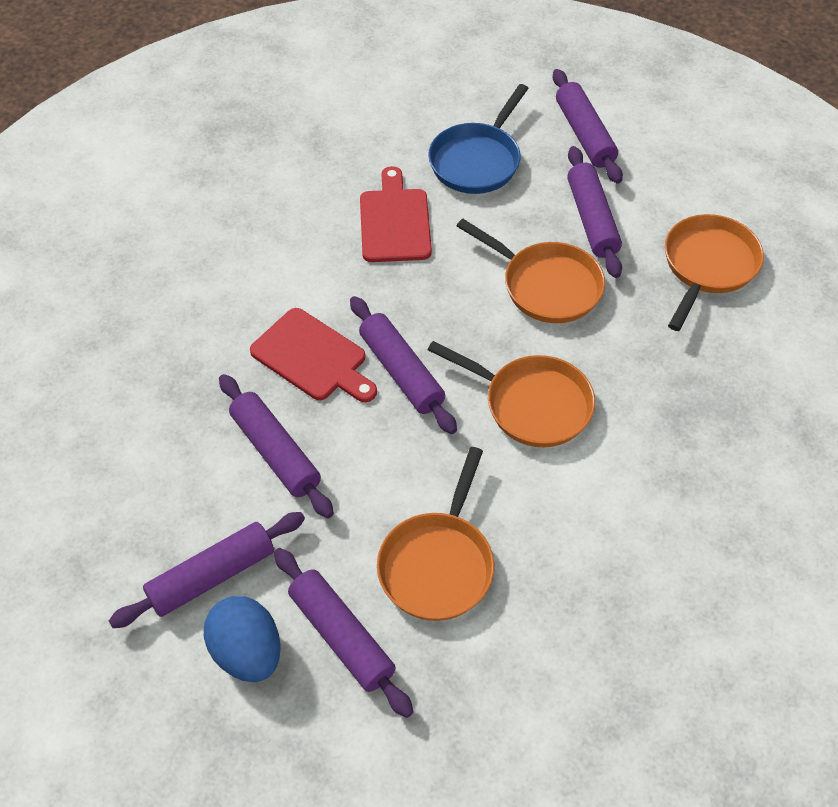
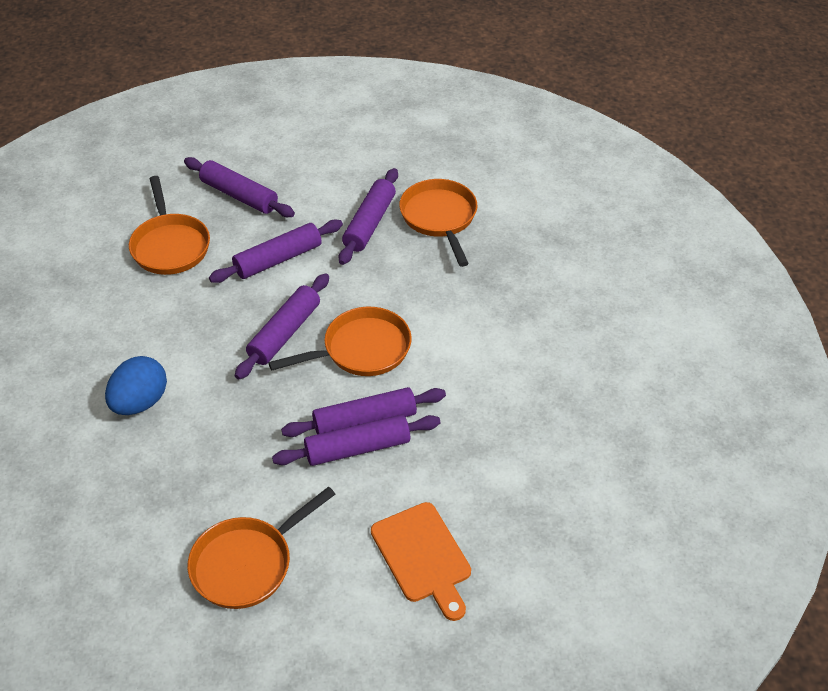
blue pan: 1 -> 0
orange cutting board: 0 -> 1
red cutting board: 2 -> 0

